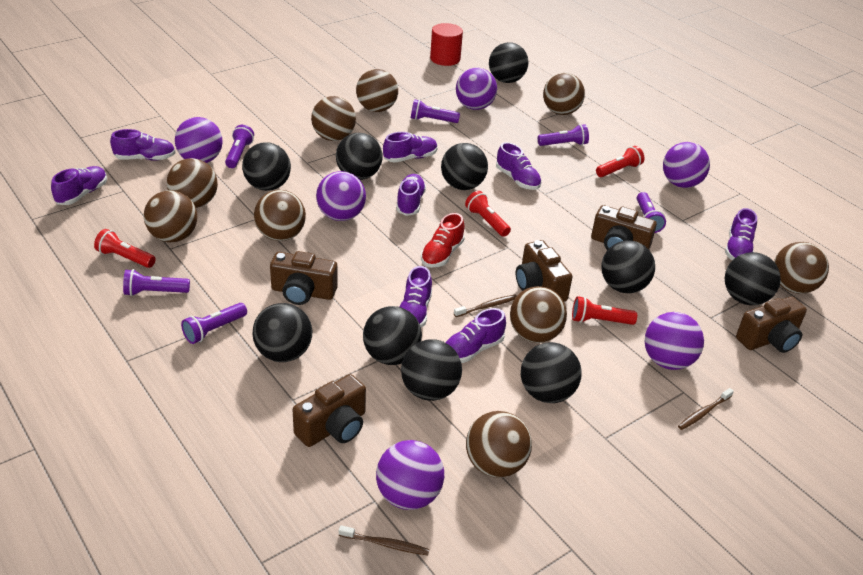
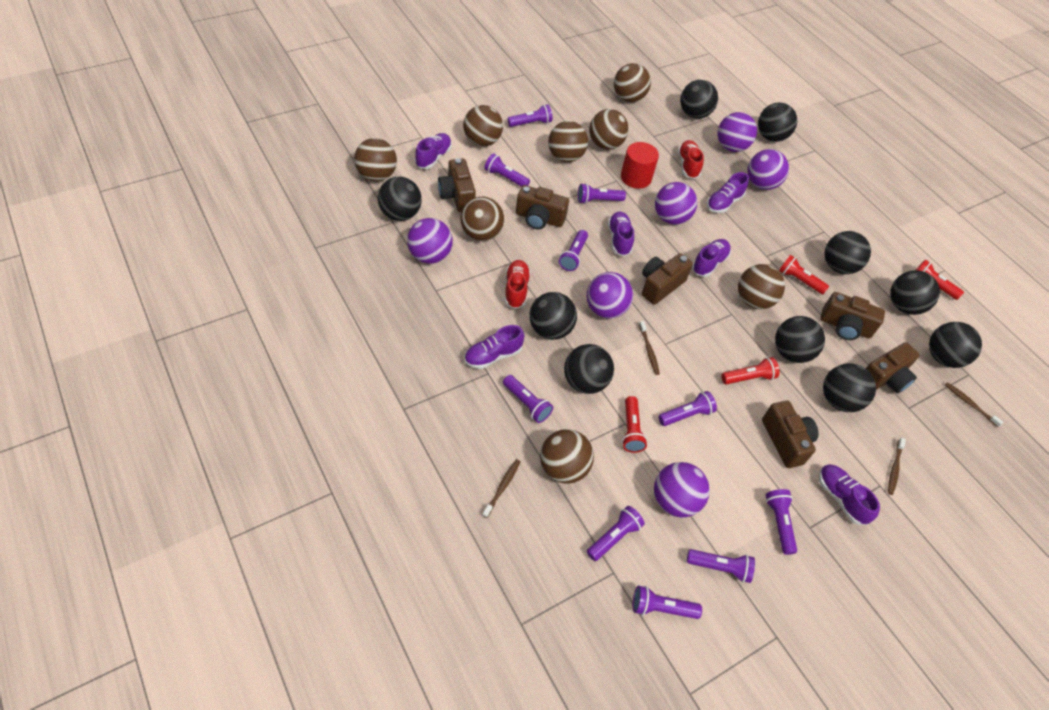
brown ball: 9 -> 8
brown camera: 5 -> 6
brown toothbrush: 3 -> 4
purple flashlight: 6 -> 10
purple shoe: 8 -> 6
red shoe: 1 -> 2

